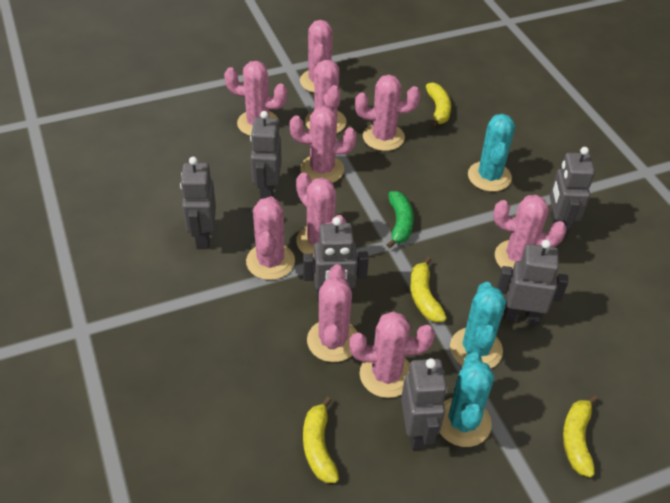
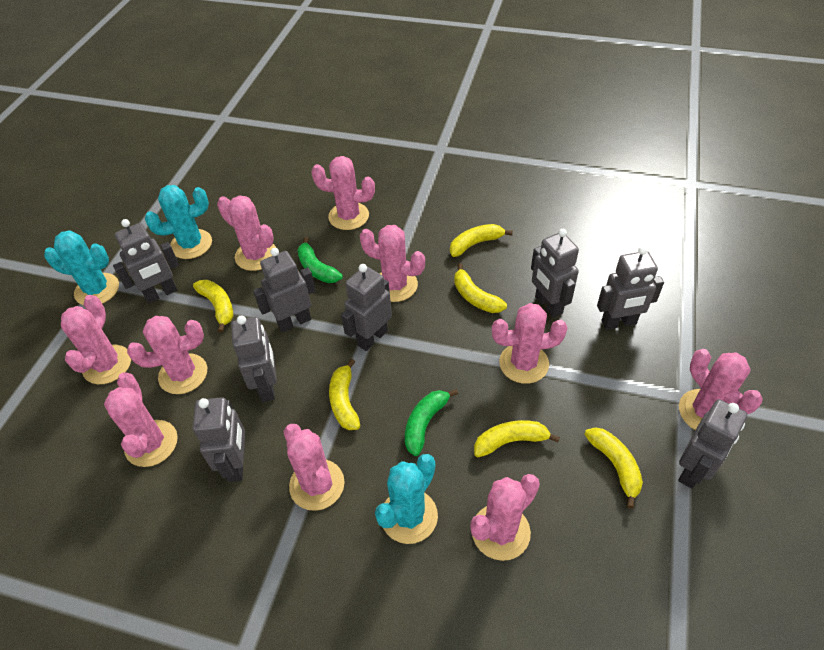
green banana: 1 -> 2
grey robot: 6 -> 8
yellow banana: 4 -> 6

